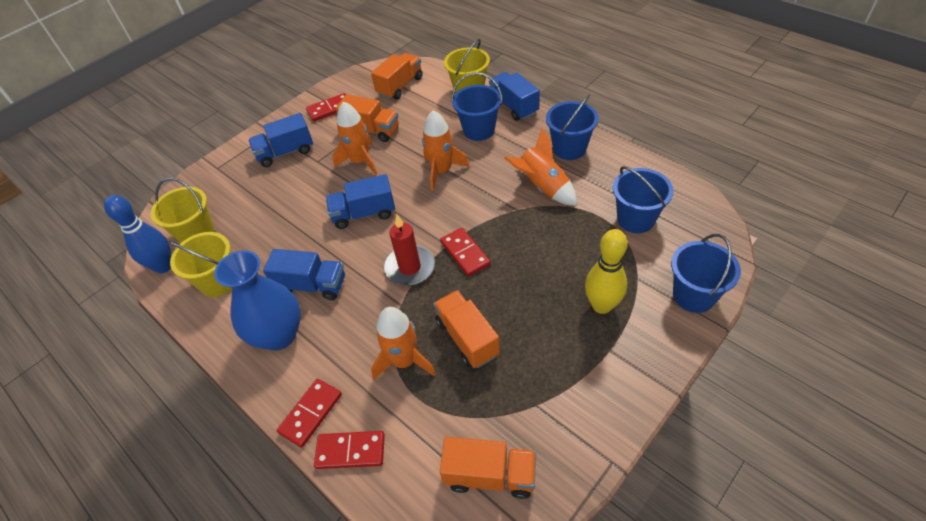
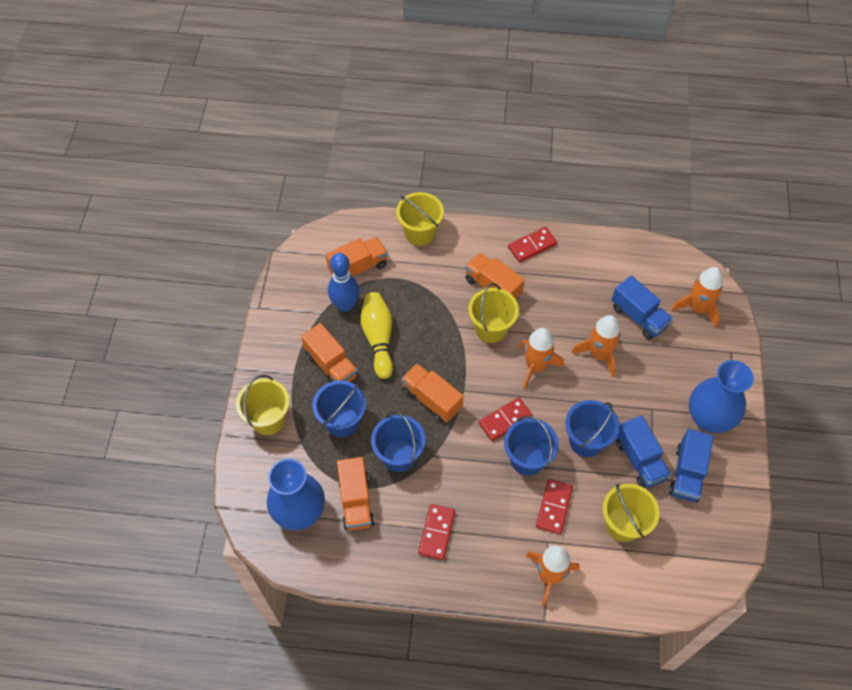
blue truck: 4 -> 3
blue vase: 1 -> 2
orange truck: 4 -> 5
red candle: 1 -> 0
yellow bucket: 3 -> 4

